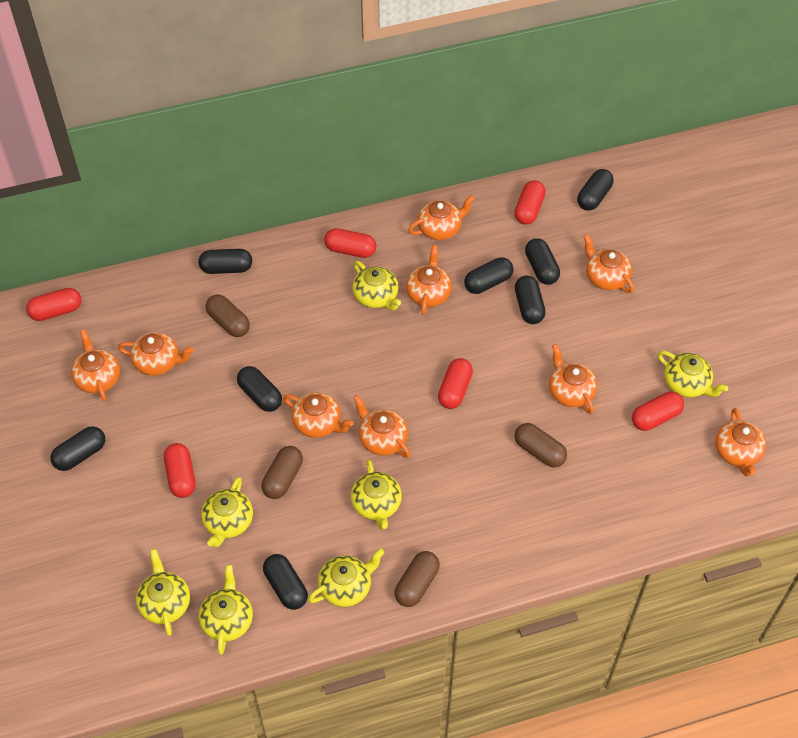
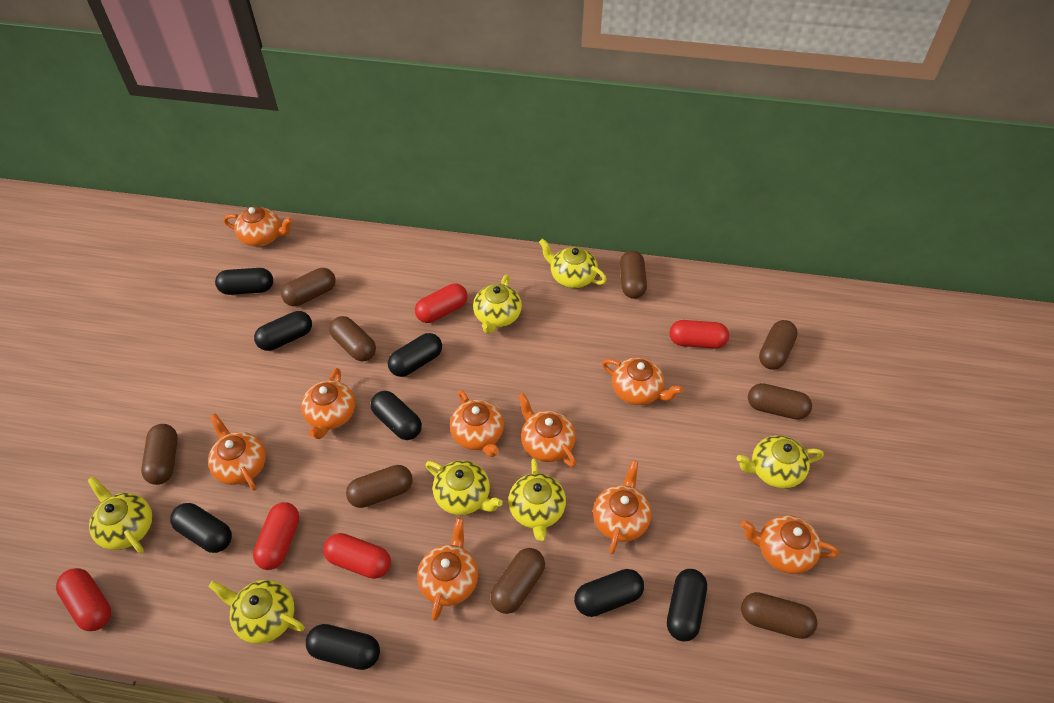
brown capsule: 4 -> 9
red capsule: 6 -> 5

